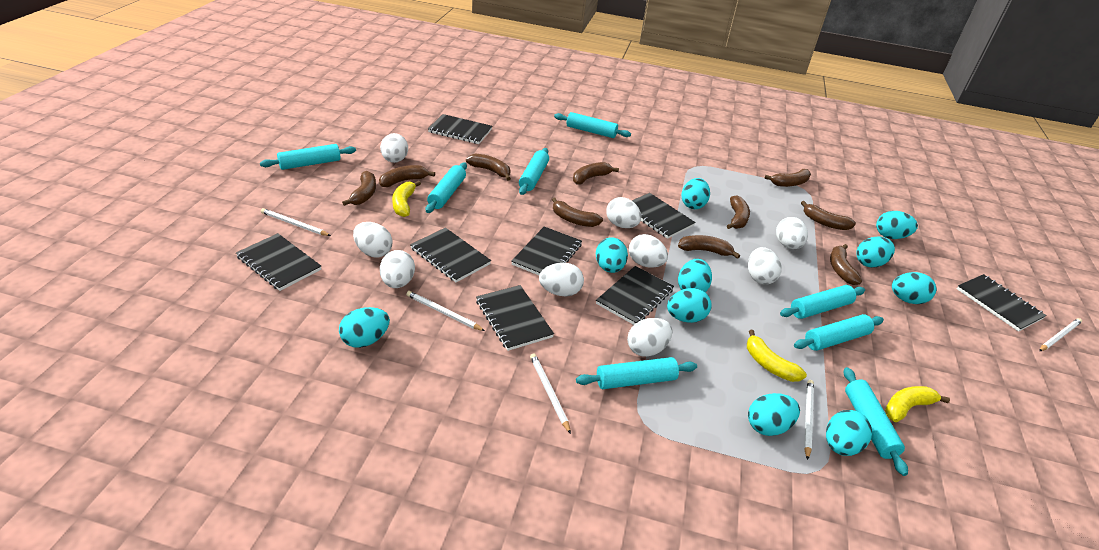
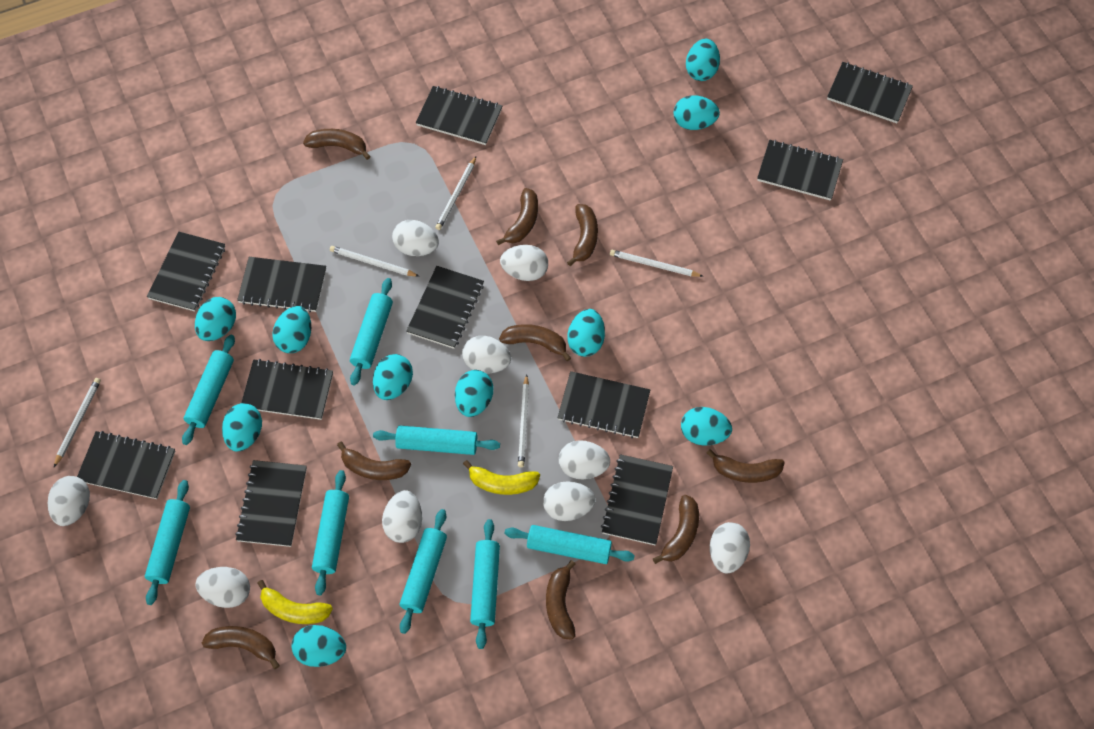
black notebook: 8 -> 11
brown banana: 10 -> 9
yellow banana: 3 -> 2

